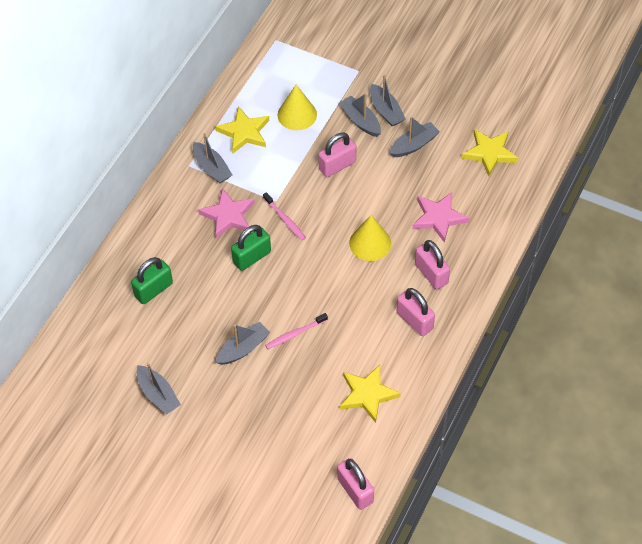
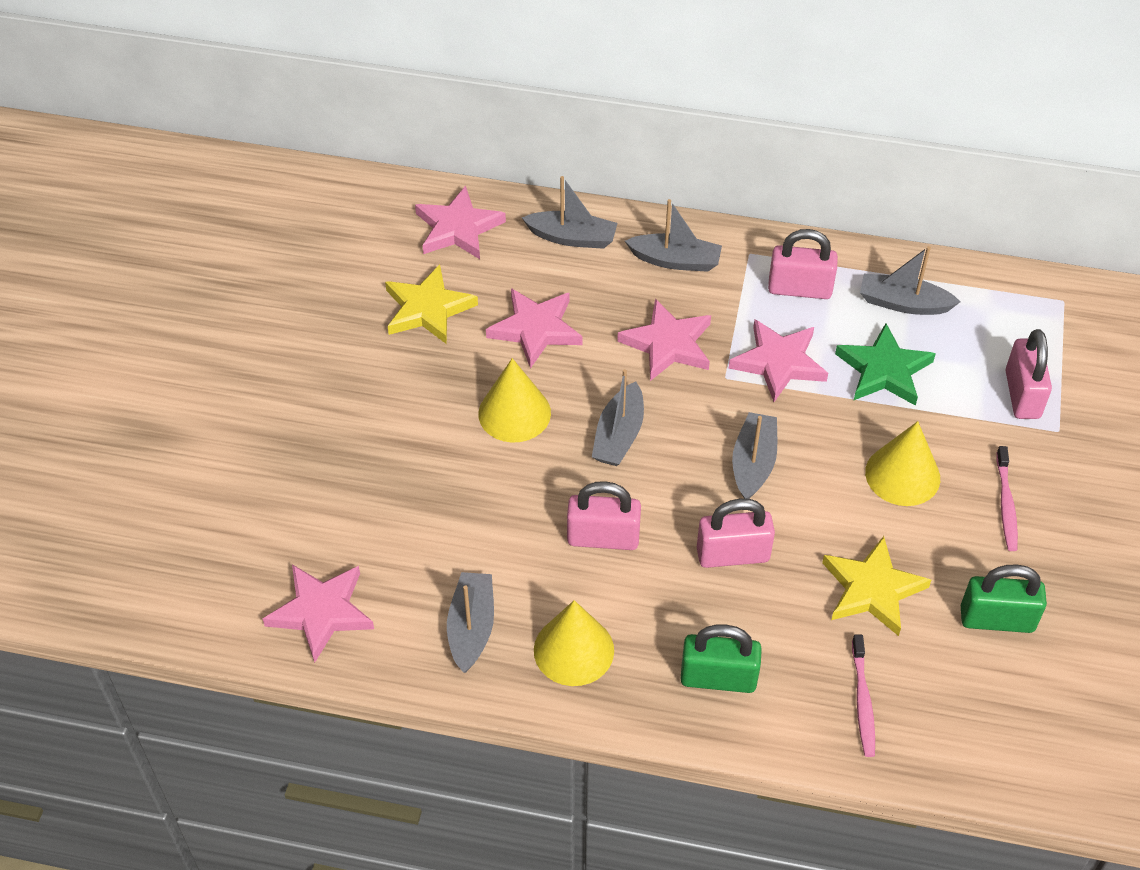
green star: 0 -> 1
pink star: 2 -> 5
yellow cone: 2 -> 3
yellow star: 3 -> 2

